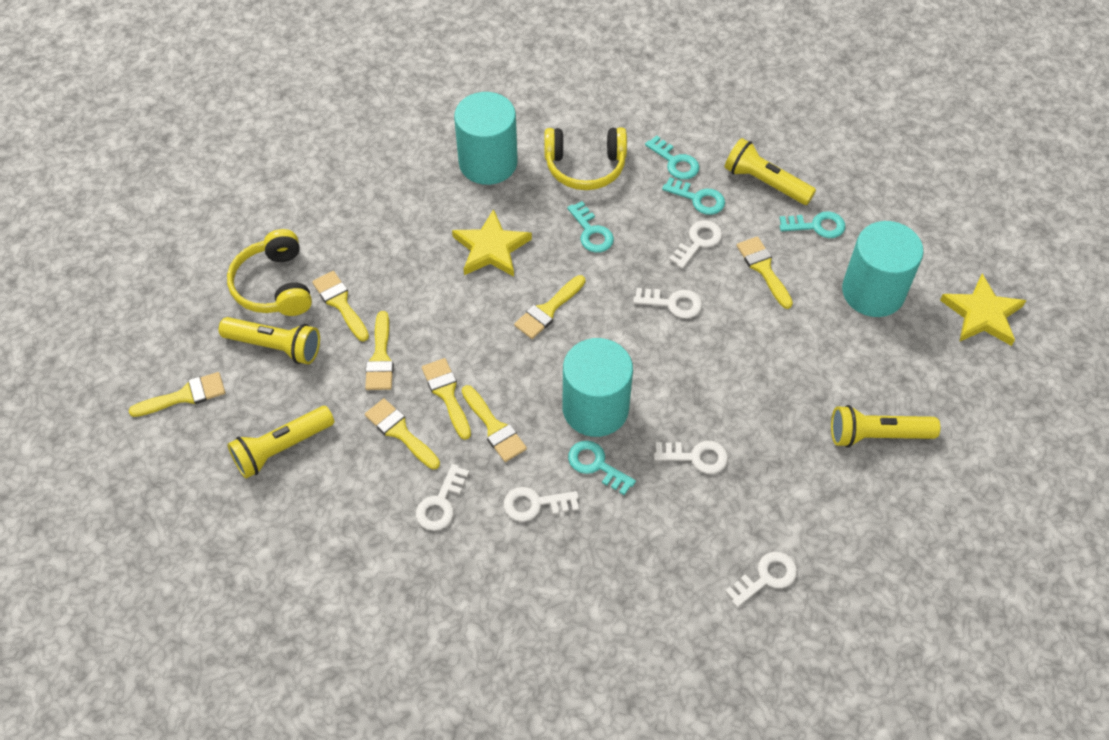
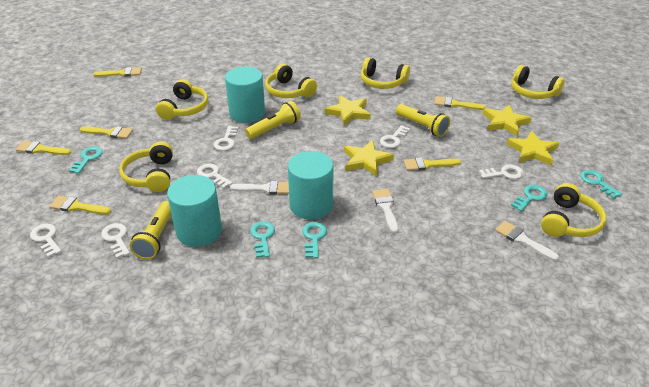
white brush: 0 -> 3
yellow brush: 8 -> 6
yellow flashlight: 4 -> 3
yellow headphones: 2 -> 6
yellow star: 2 -> 4

